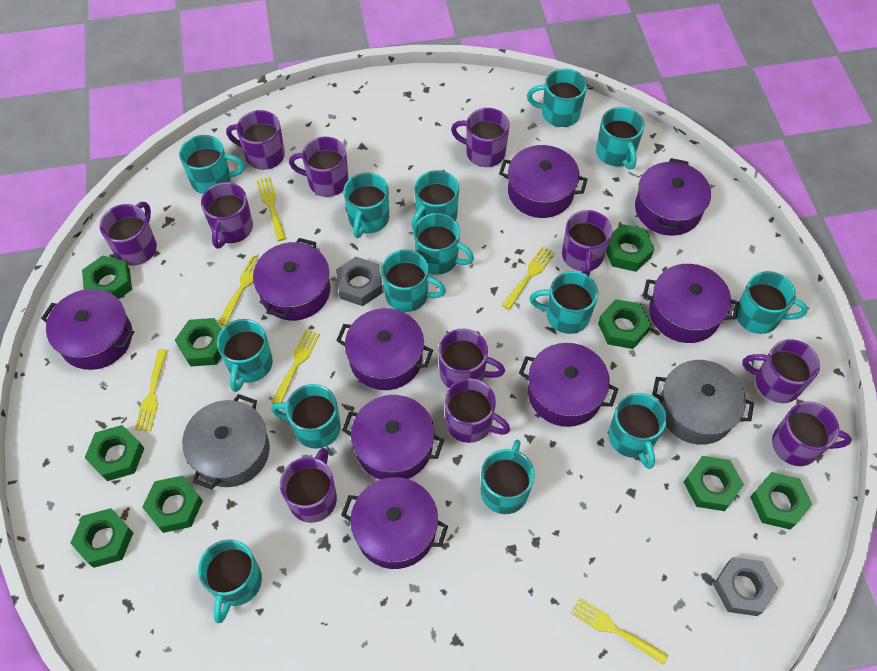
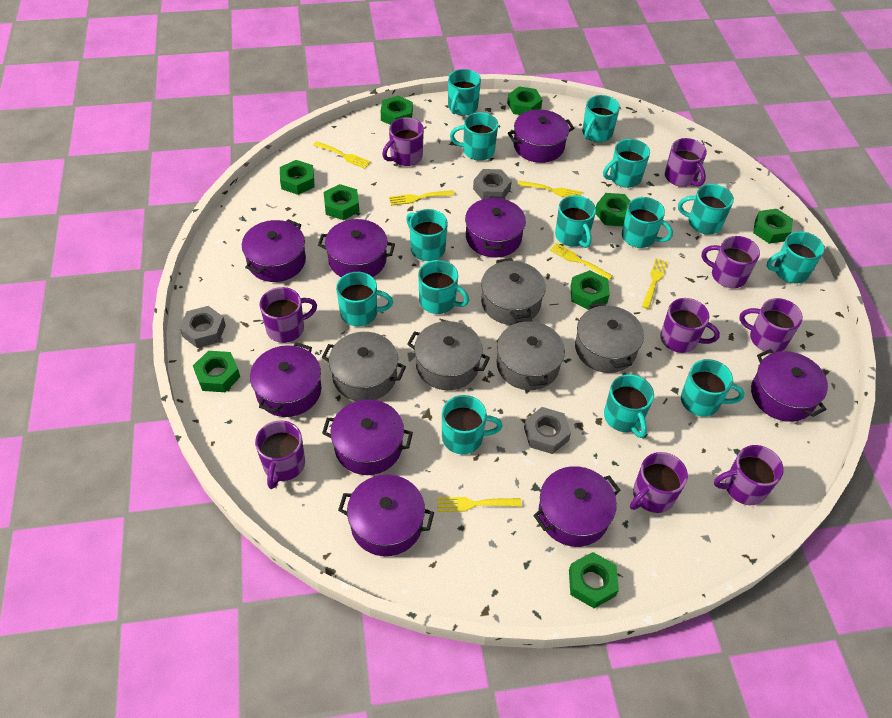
grey nut: 2 -> 3
grey pot: 2 -> 5
purple mug: 11 -> 9

